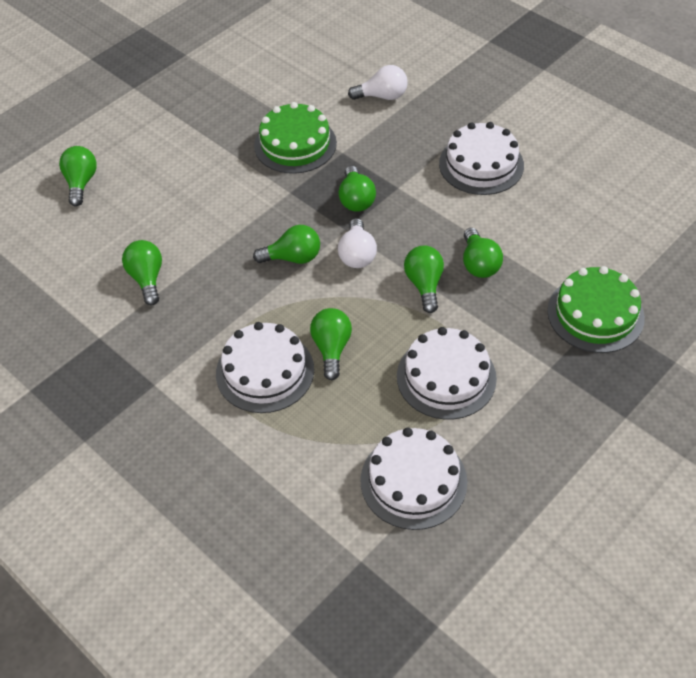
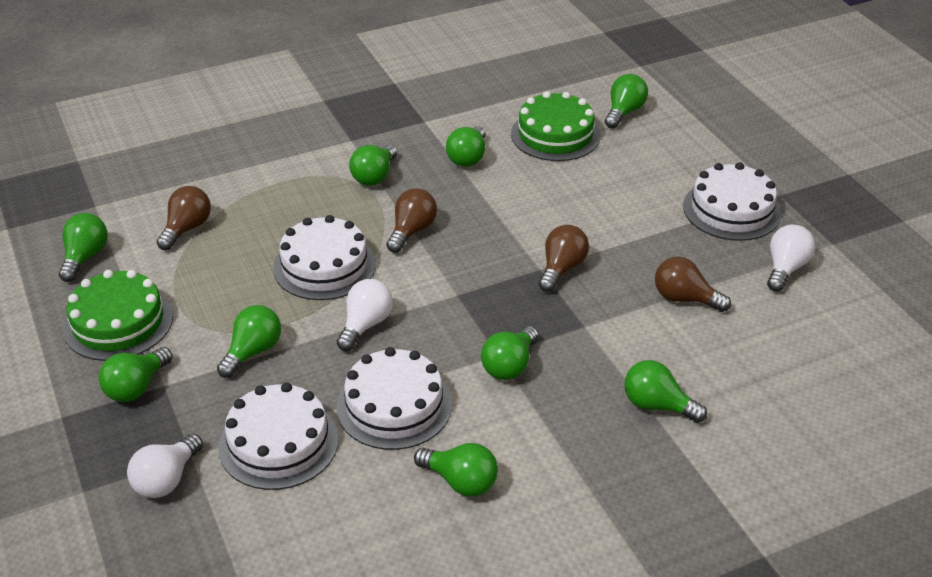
brown light bulb: 0 -> 4
green light bulb: 7 -> 9
white light bulb: 2 -> 3

